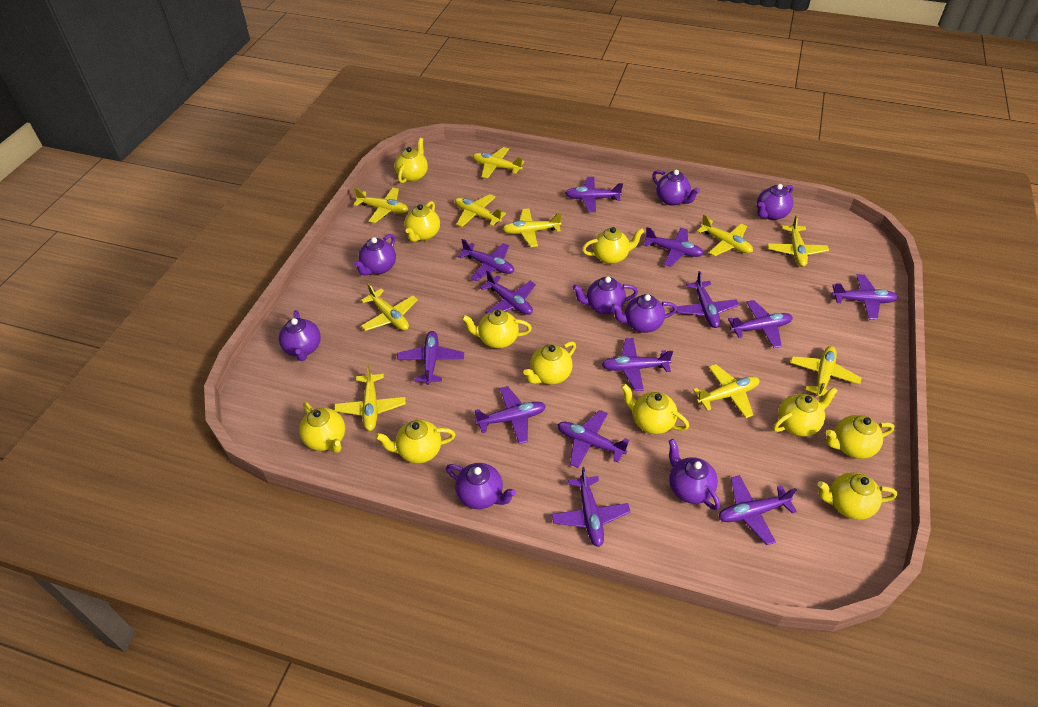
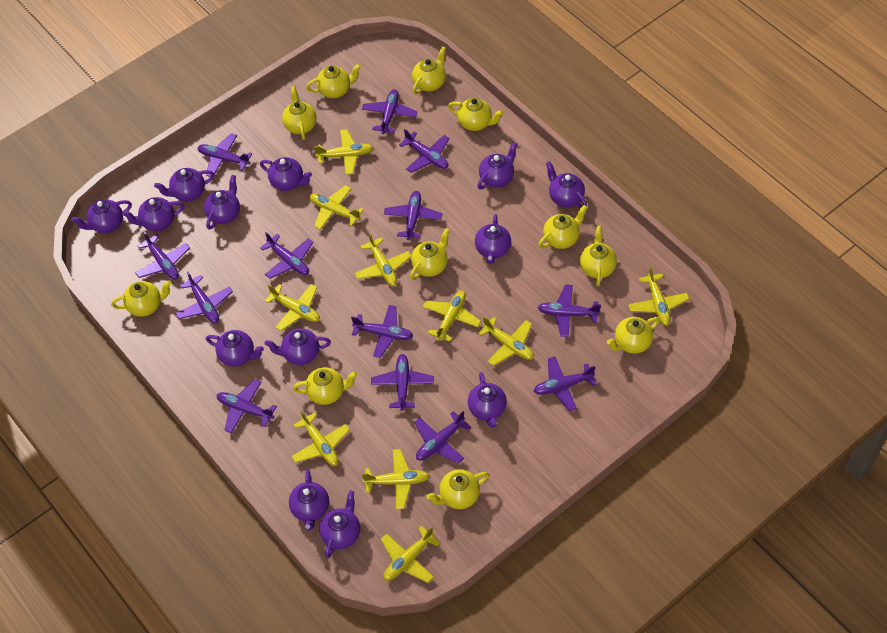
purple teapot: 8 -> 13

